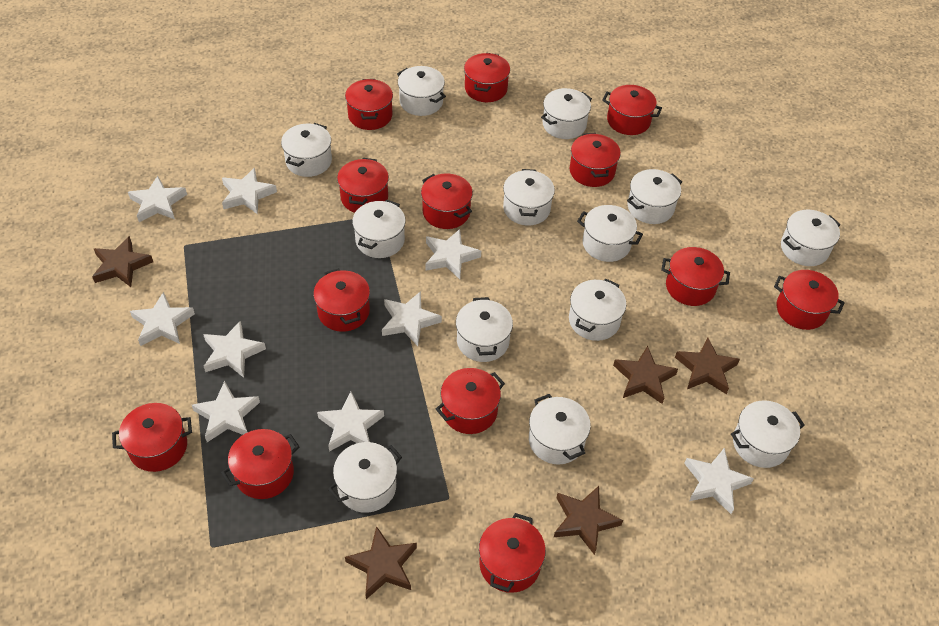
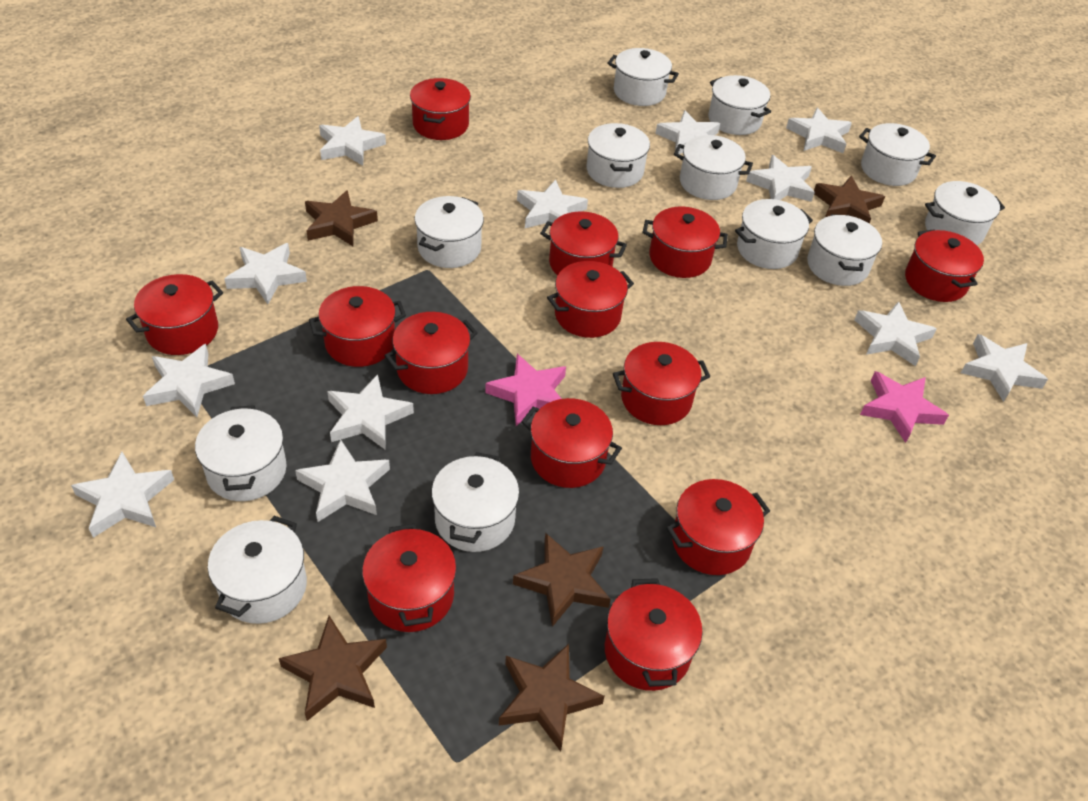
pink star: 0 -> 2
white pot: 13 -> 12
white star: 9 -> 12

